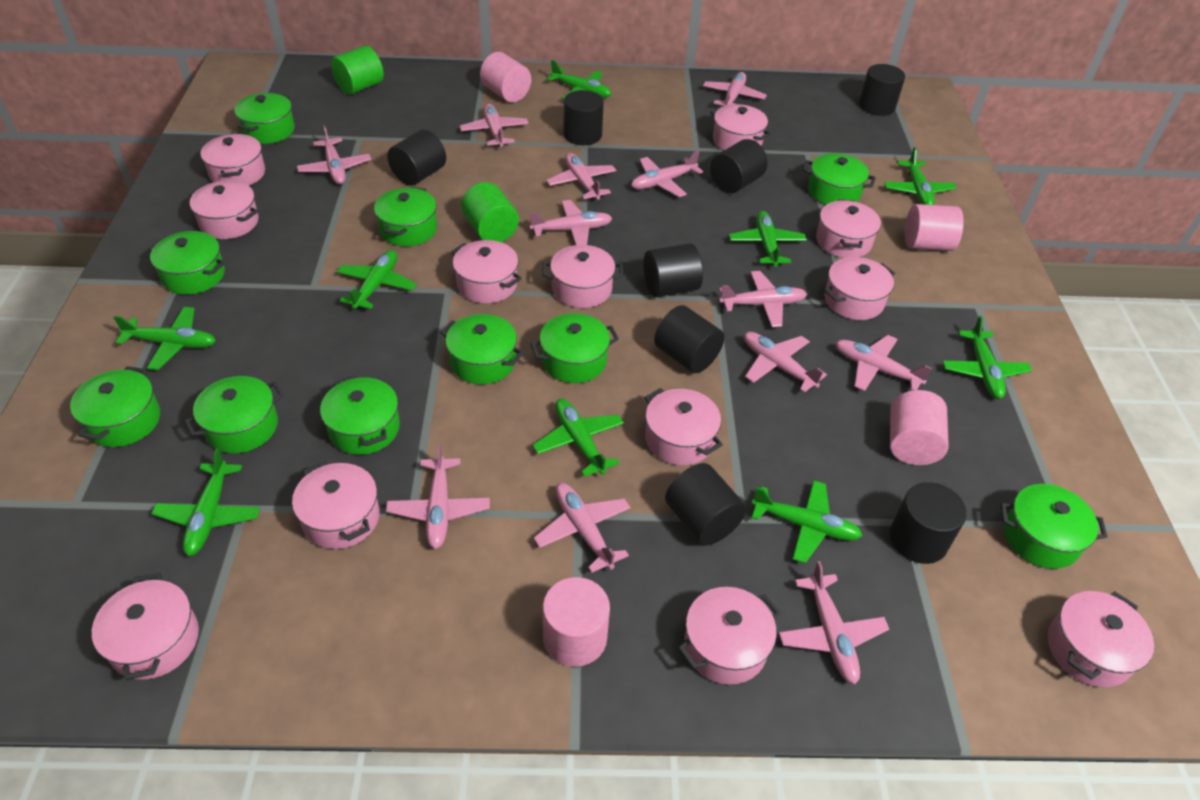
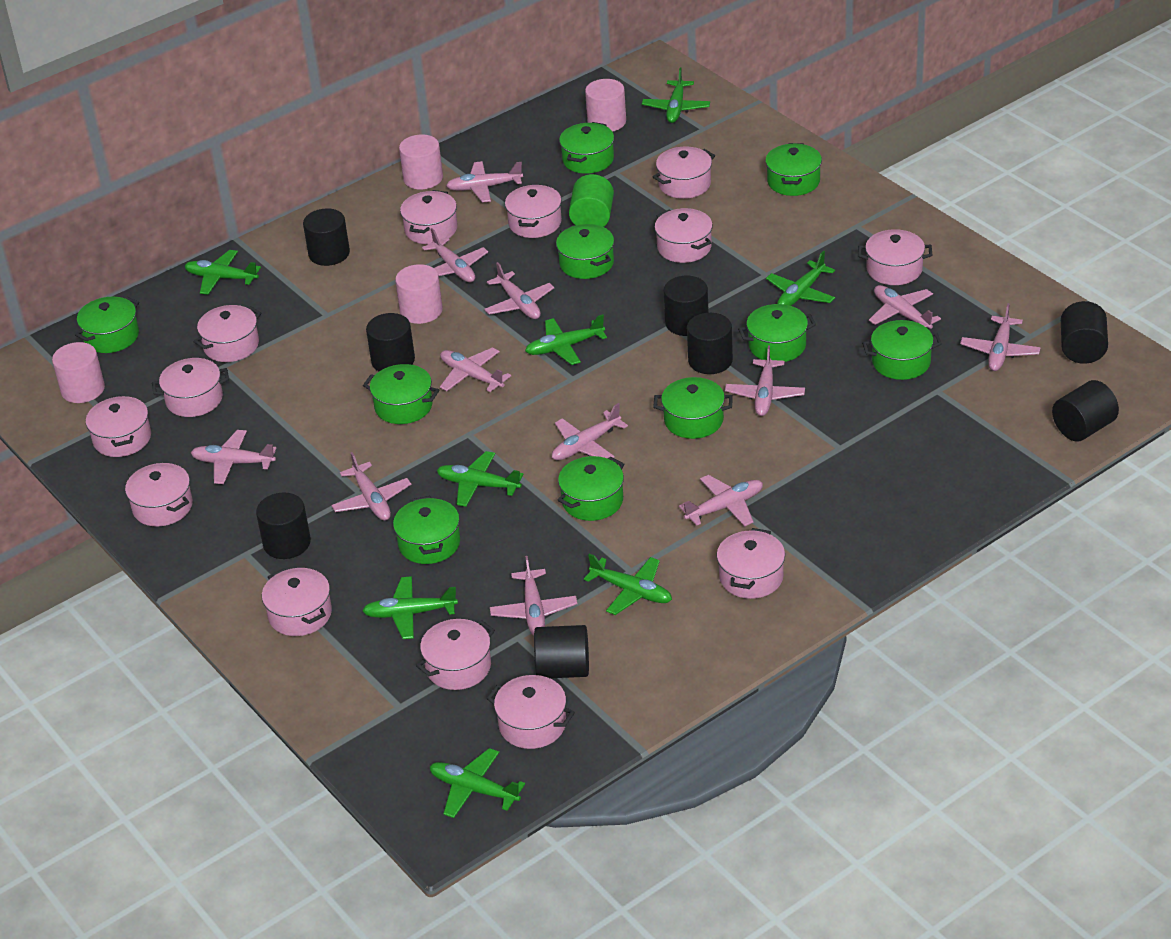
green cylinder: 2 -> 1
green plane: 9 -> 8
pink pot: 12 -> 13

